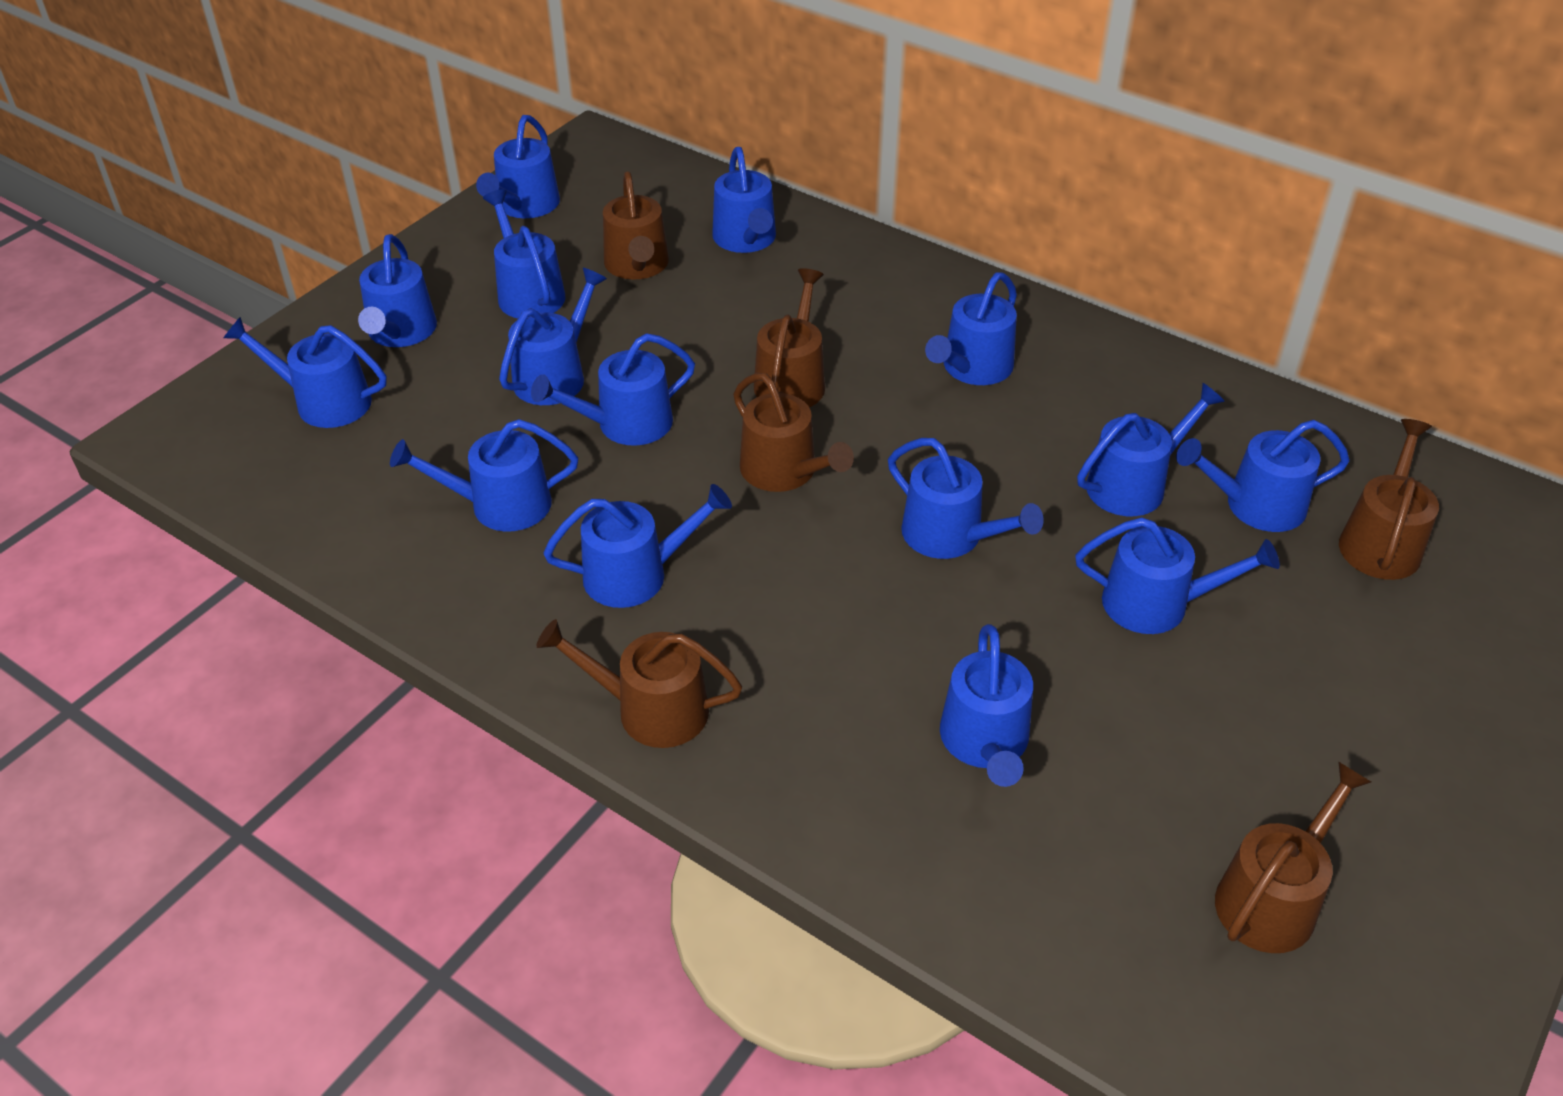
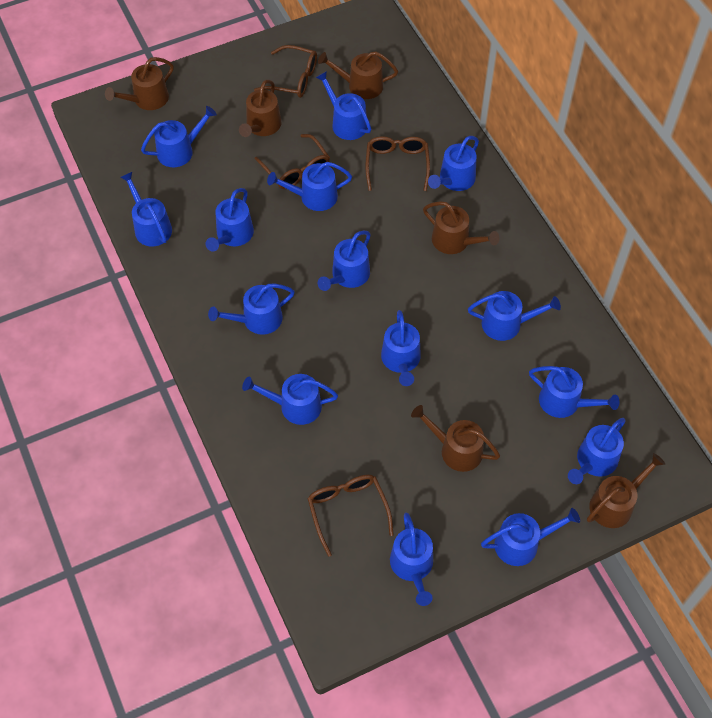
brown glasses: 0 -> 4

